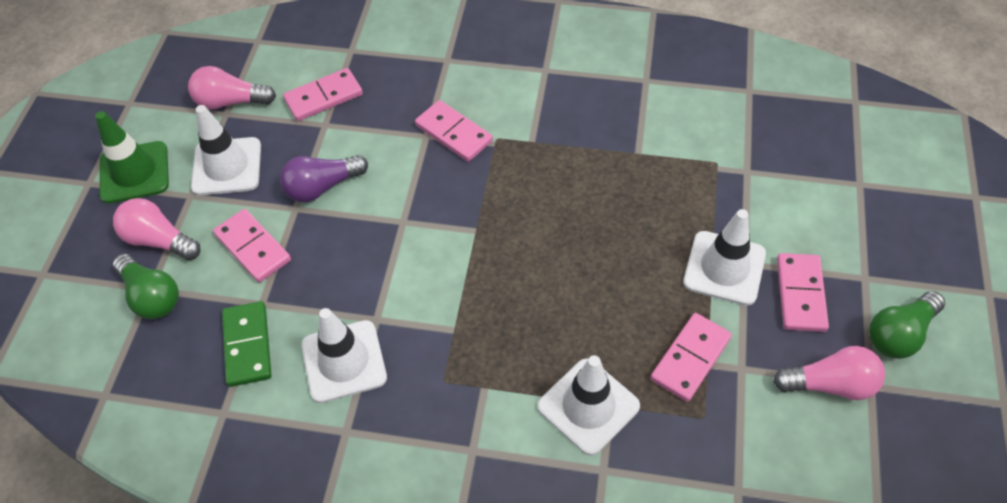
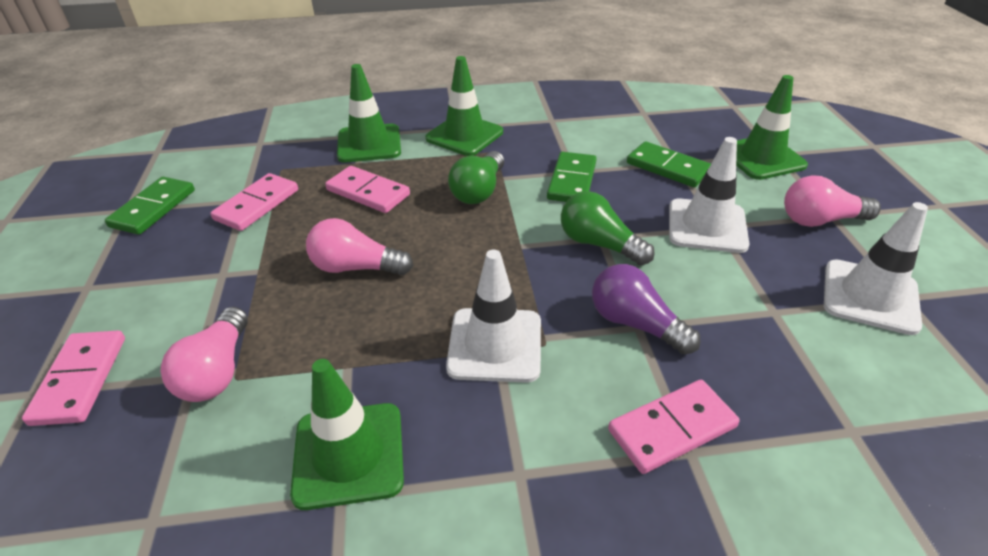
green domino: 1 -> 3
green traffic cone: 1 -> 4
pink domino: 5 -> 4
white traffic cone: 4 -> 3

